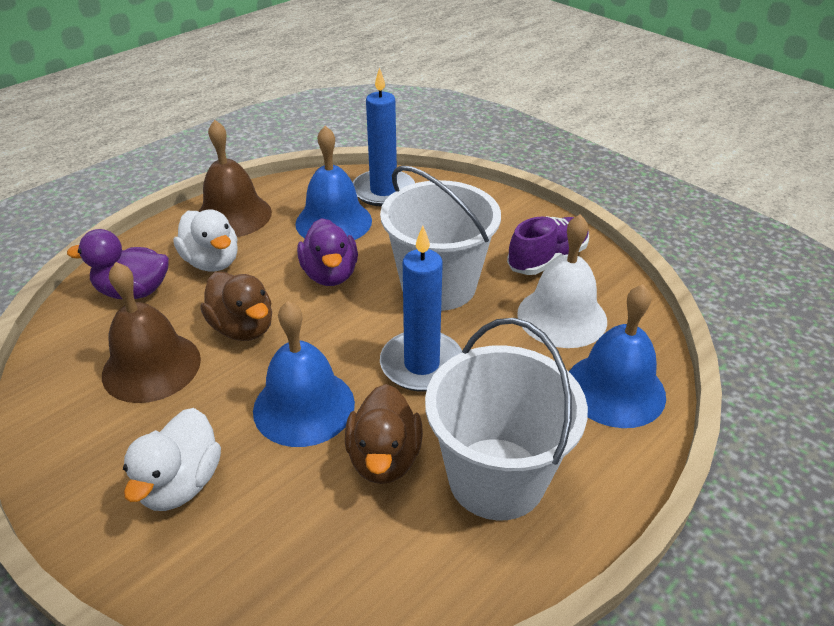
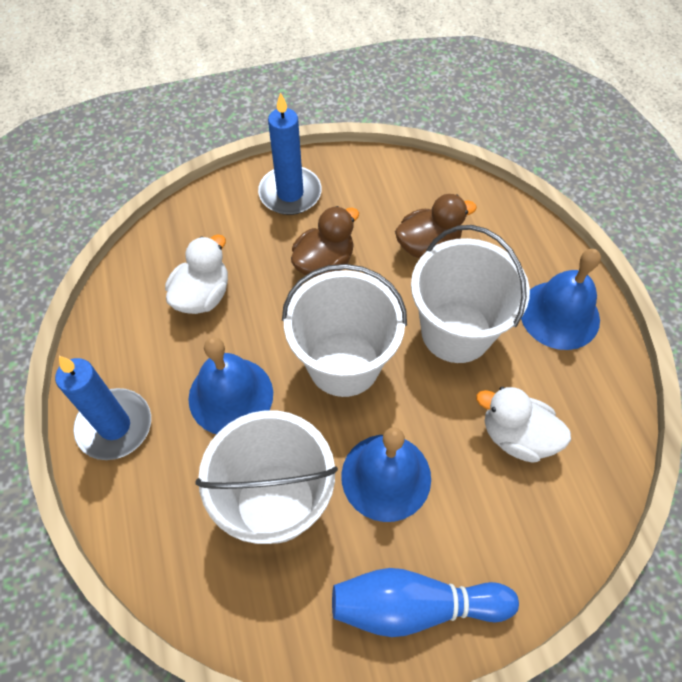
blue bowling pin: 0 -> 1
brown bell: 2 -> 0
purple duck: 2 -> 0
purple shoe: 1 -> 0
white bell: 1 -> 0
white bucket: 2 -> 3

